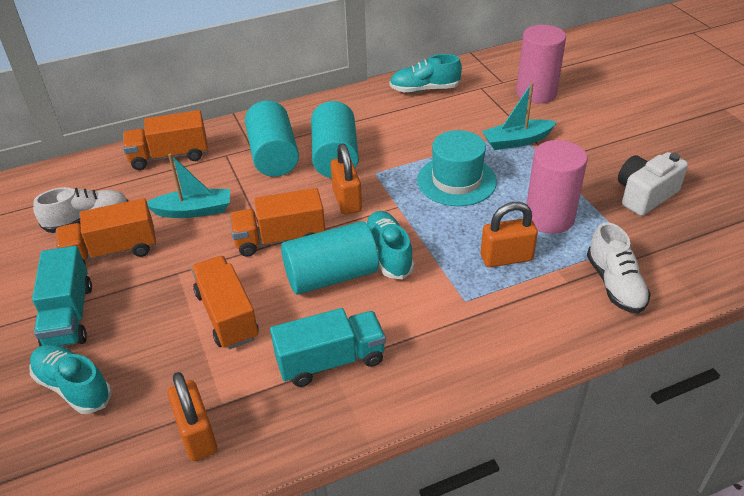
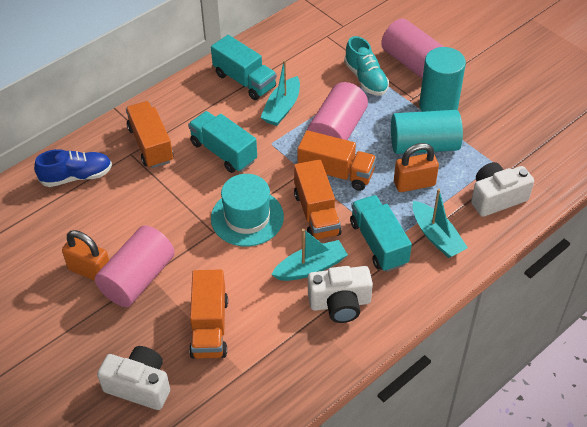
blue shoe: 0 -> 1
orange padlock: 3 -> 2
pink cylinder: 2 -> 3
turquoise boat: 2 -> 3
turquoise cylinder: 3 -> 2
turquoise shoe: 3 -> 1
turquoise truck: 2 -> 3
white camera: 1 -> 3
white shoe: 2 -> 0

